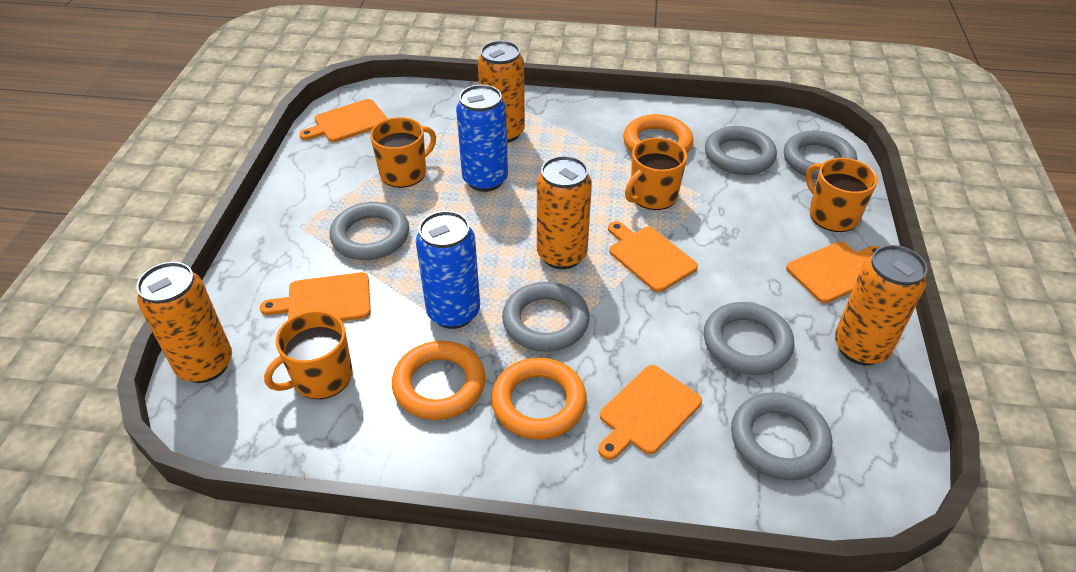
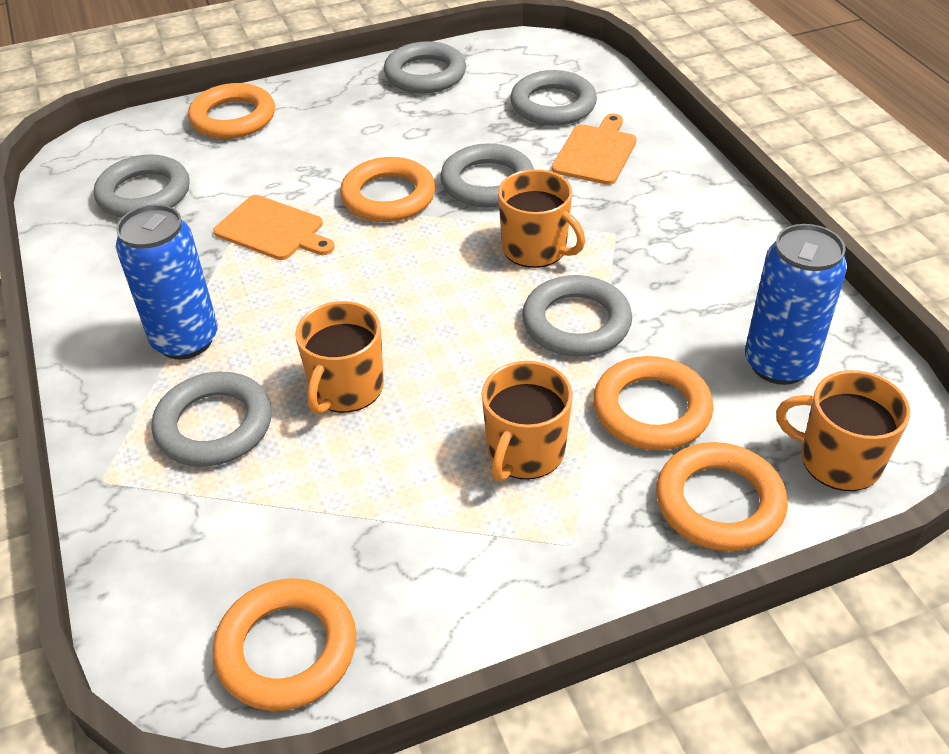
orange can: 4 -> 0
orange cutting board: 5 -> 2
orange ring: 3 -> 5

